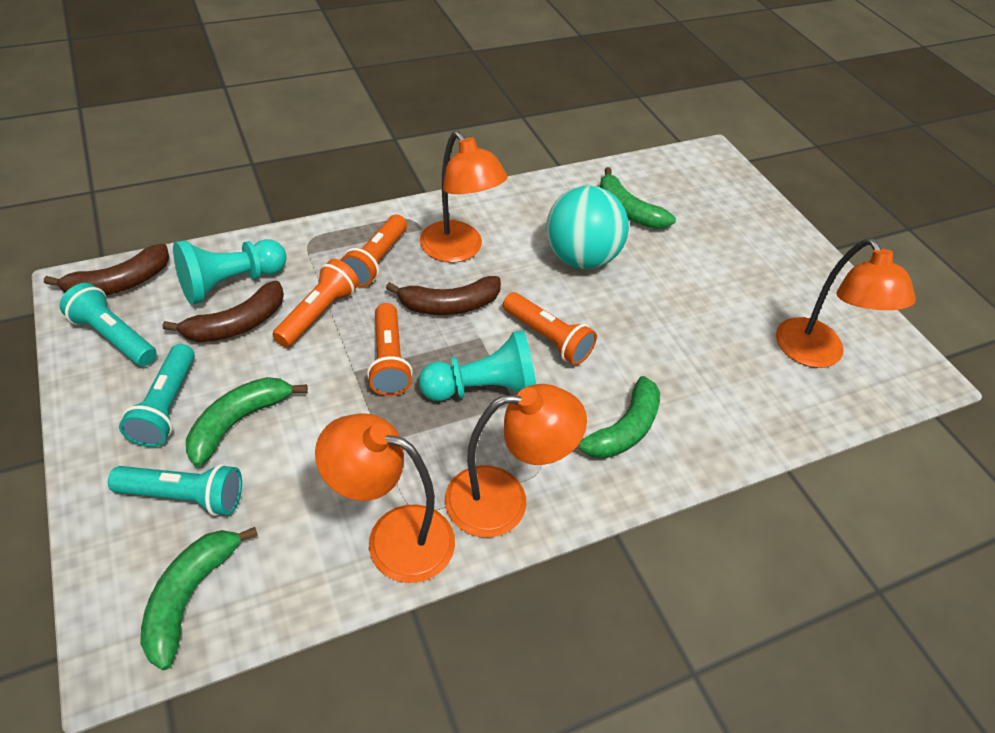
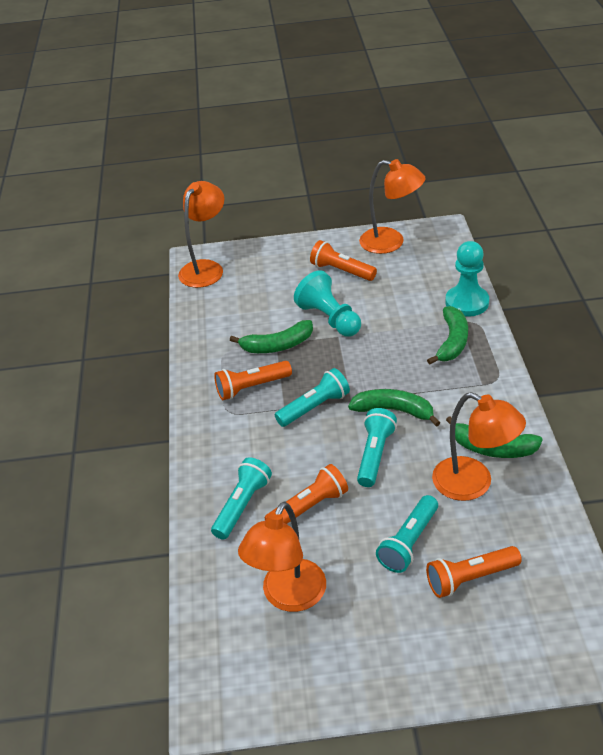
brown banana: 3 -> 0
turquoise ball: 1 -> 0
turquoise flashlight: 3 -> 4

